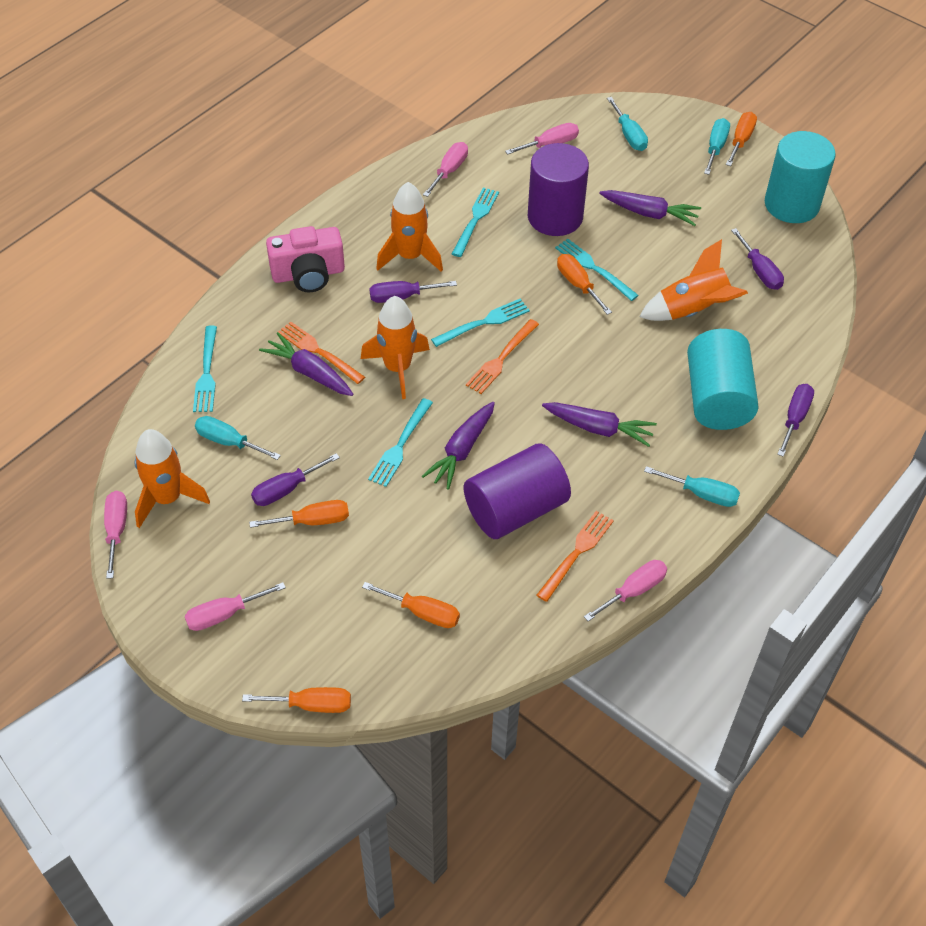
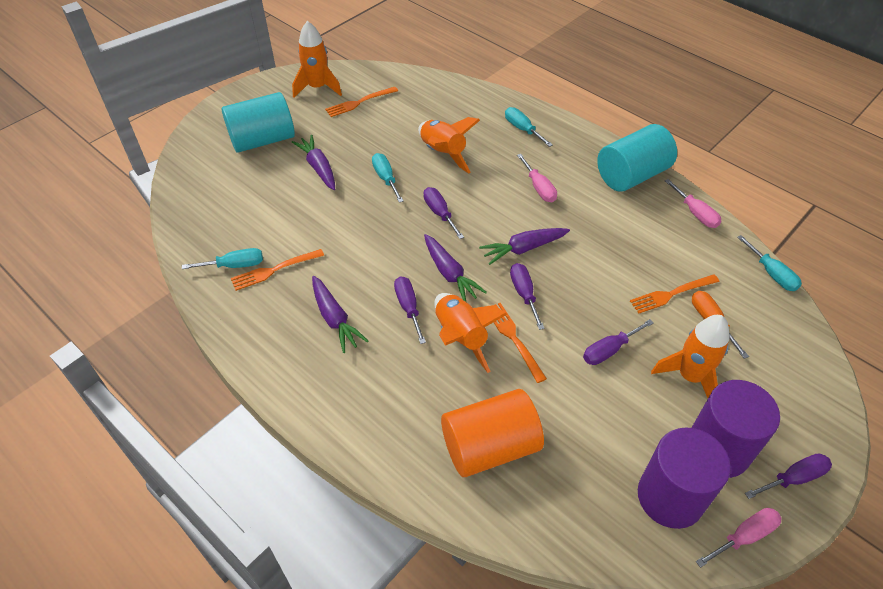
orange cylinder: 0 -> 1
orange fork: 3 -> 4
orange screwdriver: 5 -> 1
pink camera: 1 -> 0
pink screwdriver: 5 -> 3
purple screwdriver: 4 -> 5
turquoise fork: 5 -> 0

